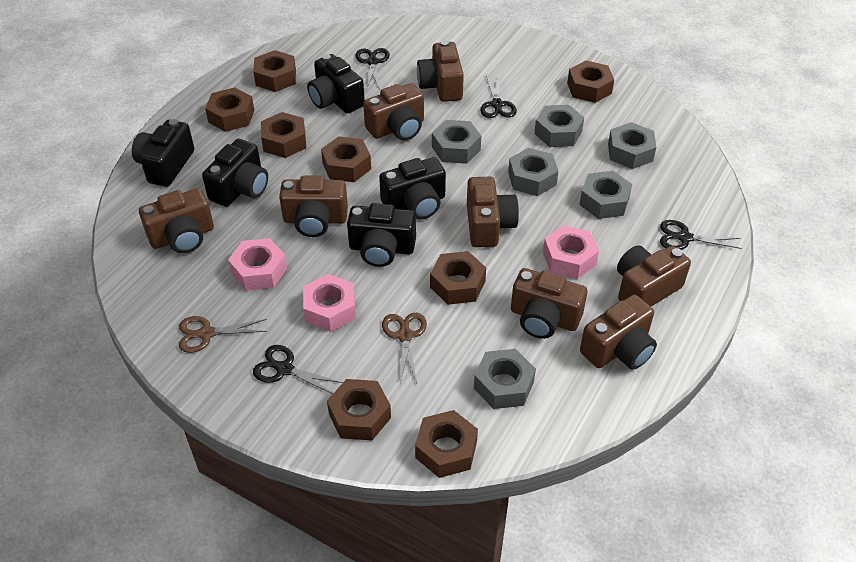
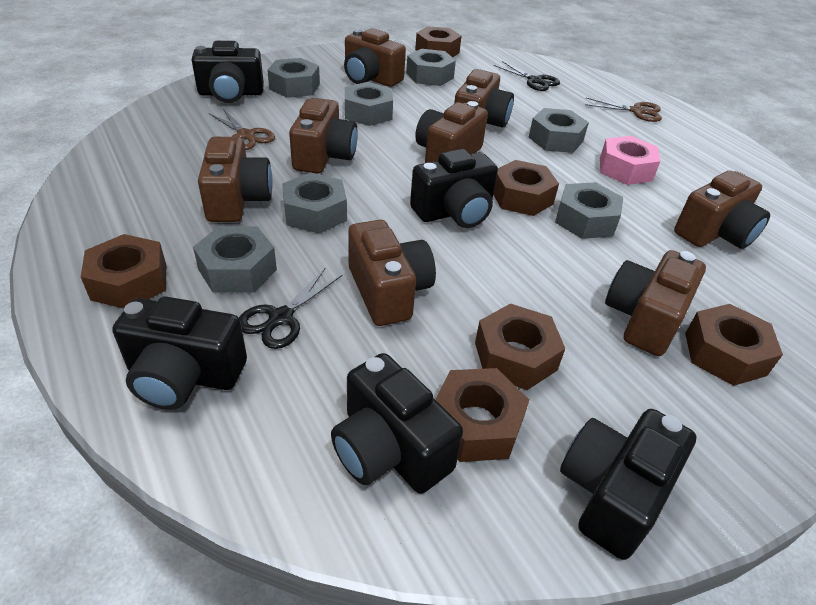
black scissors: 4 -> 2
brown nut: 8 -> 6
grey nut: 6 -> 7
pink nut: 3 -> 1

